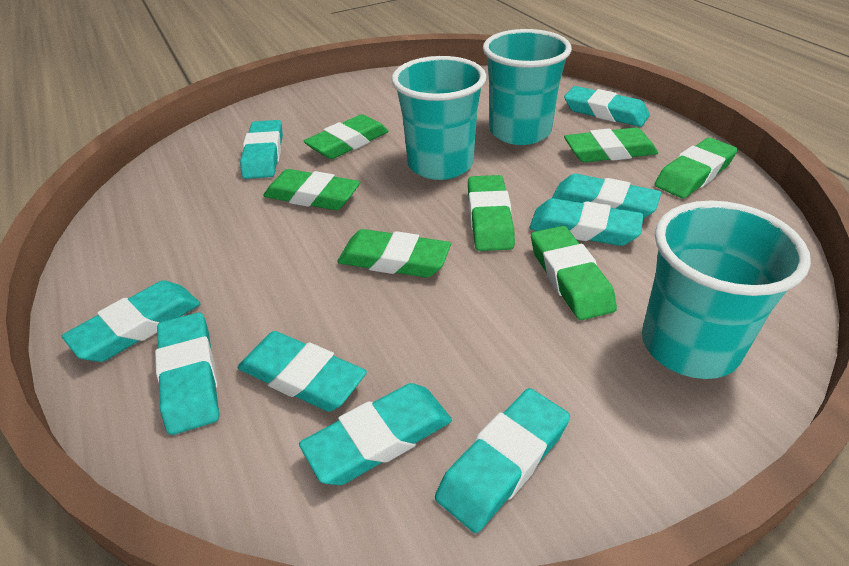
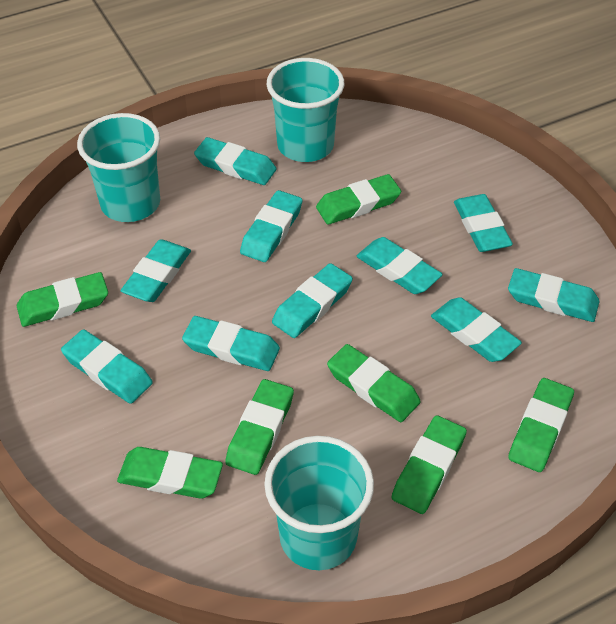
turquoise eraser: 9 -> 10

